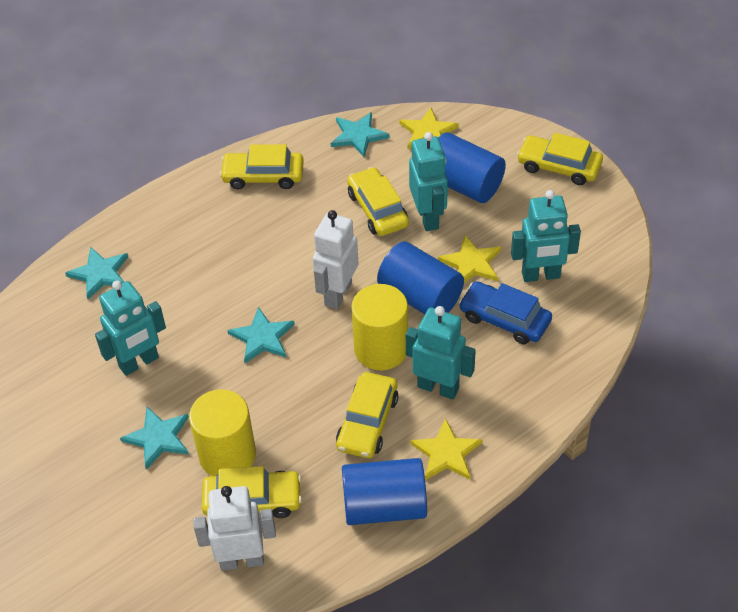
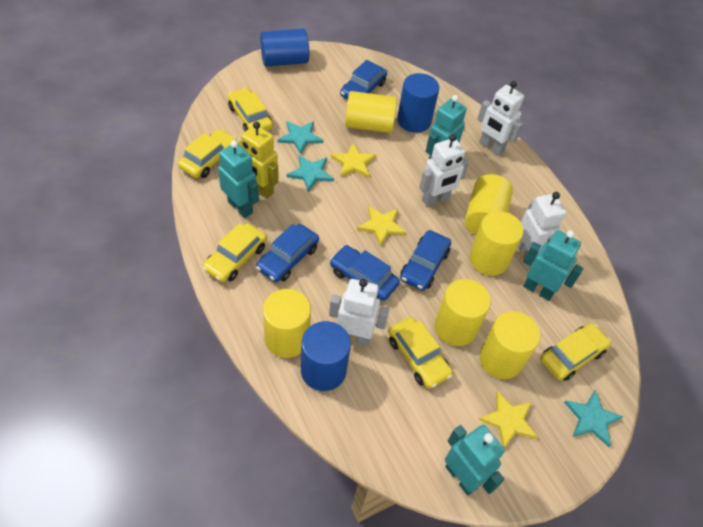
blue car: 1 -> 4
turquoise star: 4 -> 3
white robot: 2 -> 4
yellow cylinder: 2 -> 6
yellow robot: 0 -> 1

